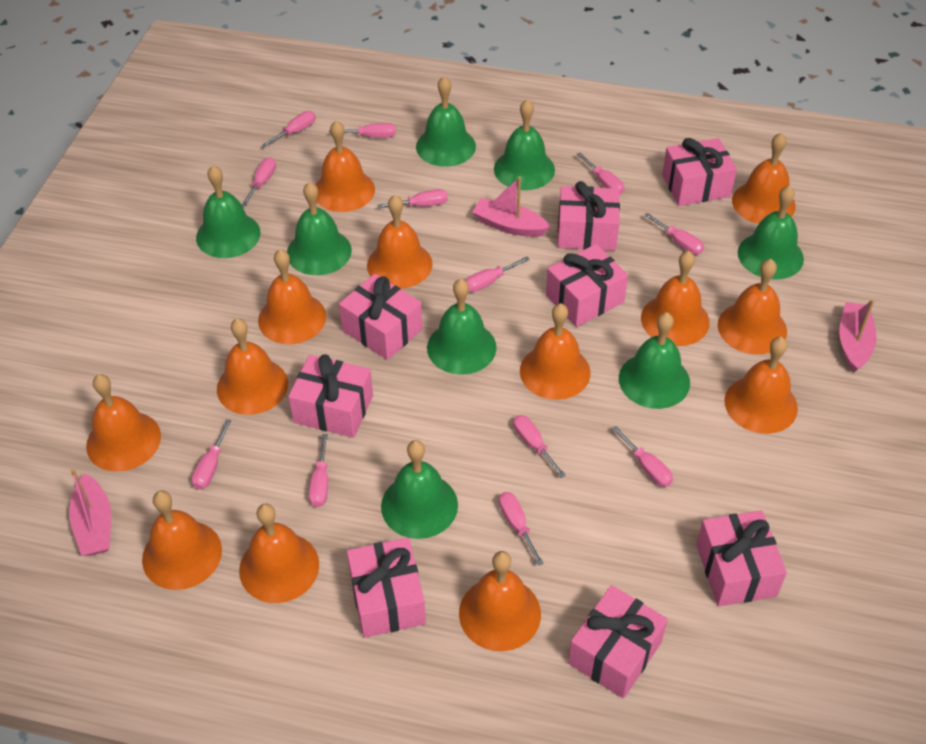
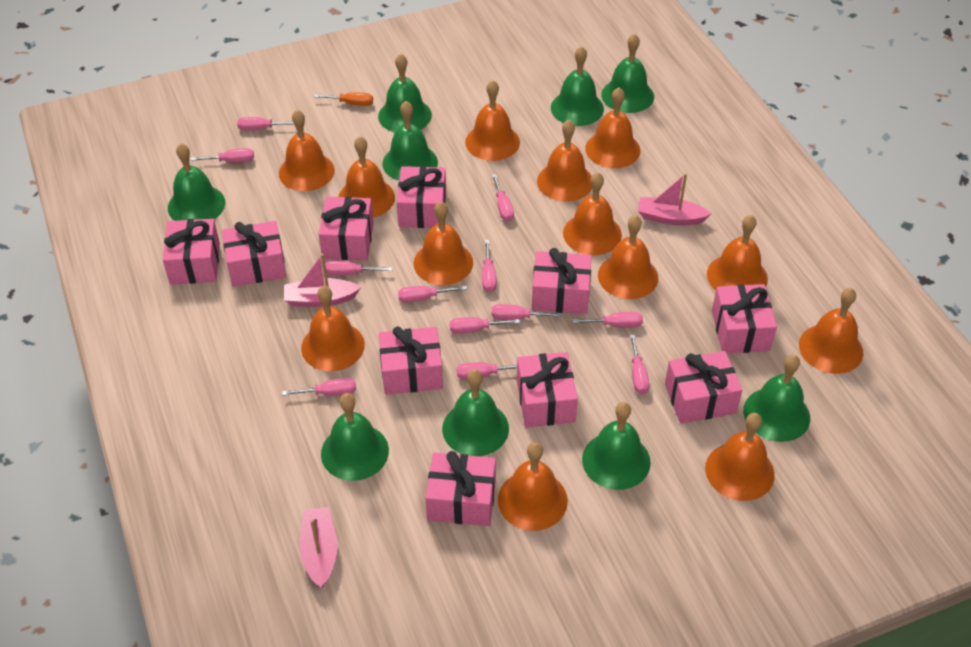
green bell: 8 -> 9
orange screwdriver: 0 -> 1
pink gift: 8 -> 10

